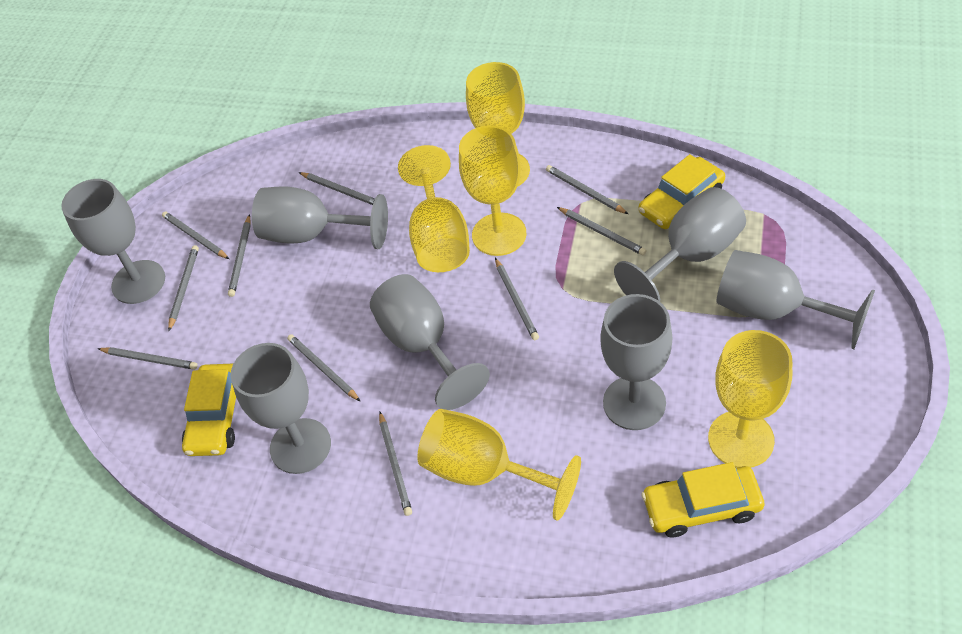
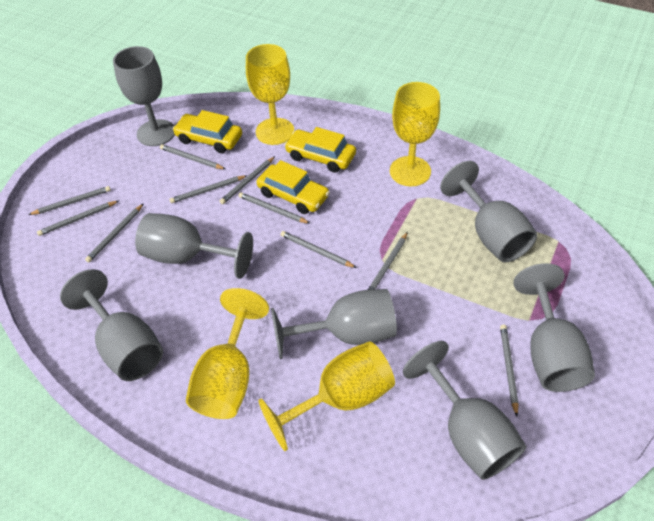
yellow goblet: 5 -> 4

